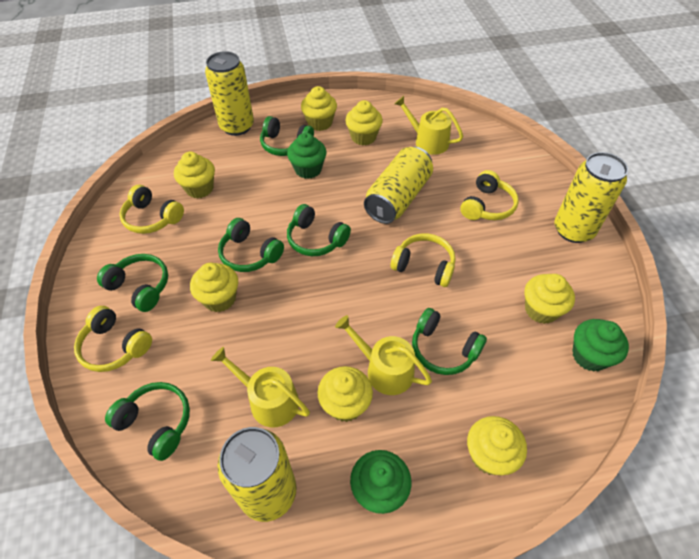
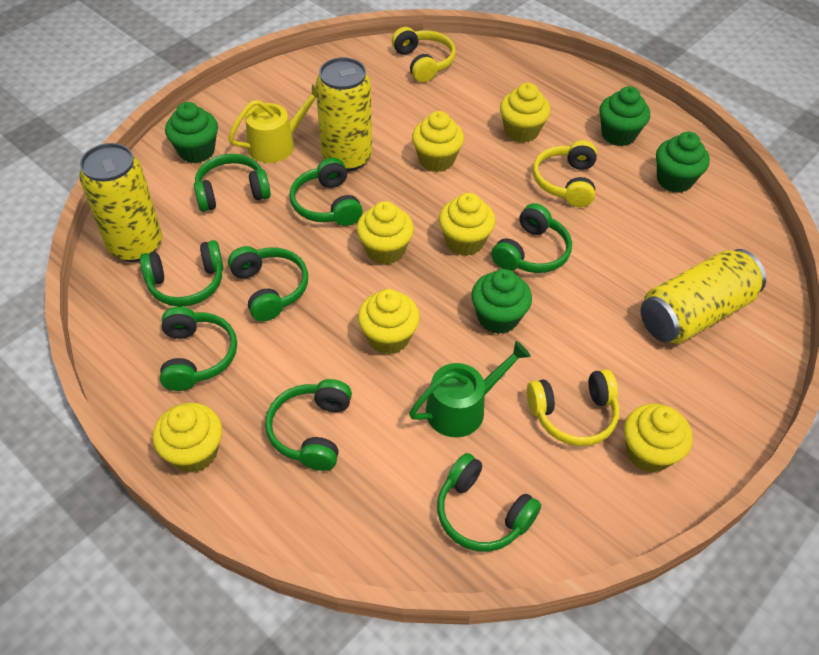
green cupcake: 3 -> 4
green headphones: 6 -> 8
green watering can: 0 -> 1
yellow can: 4 -> 3
yellow headphones: 4 -> 3
yellow watering can: 3 -> 1

